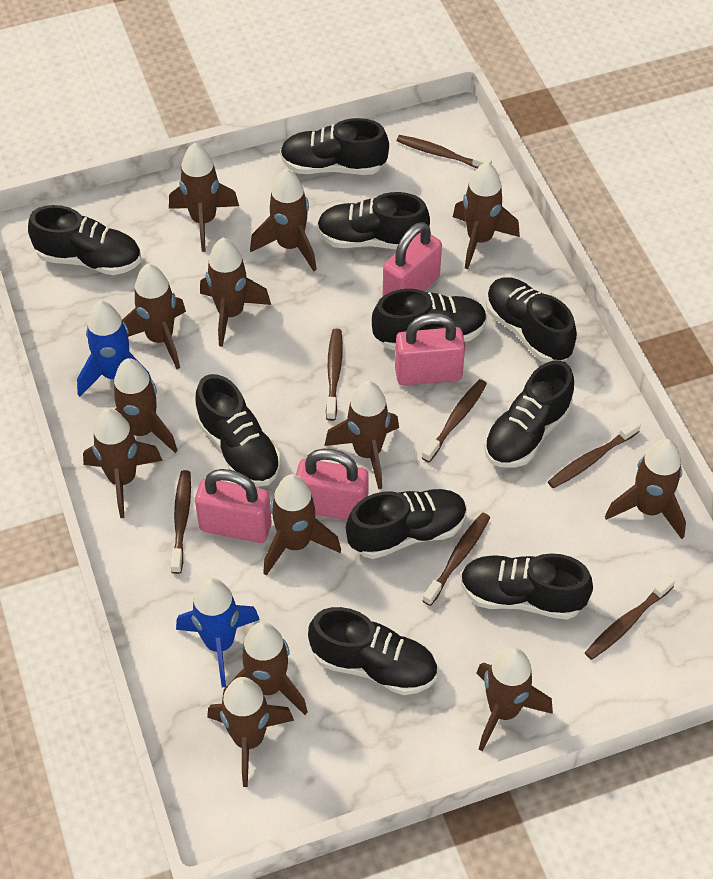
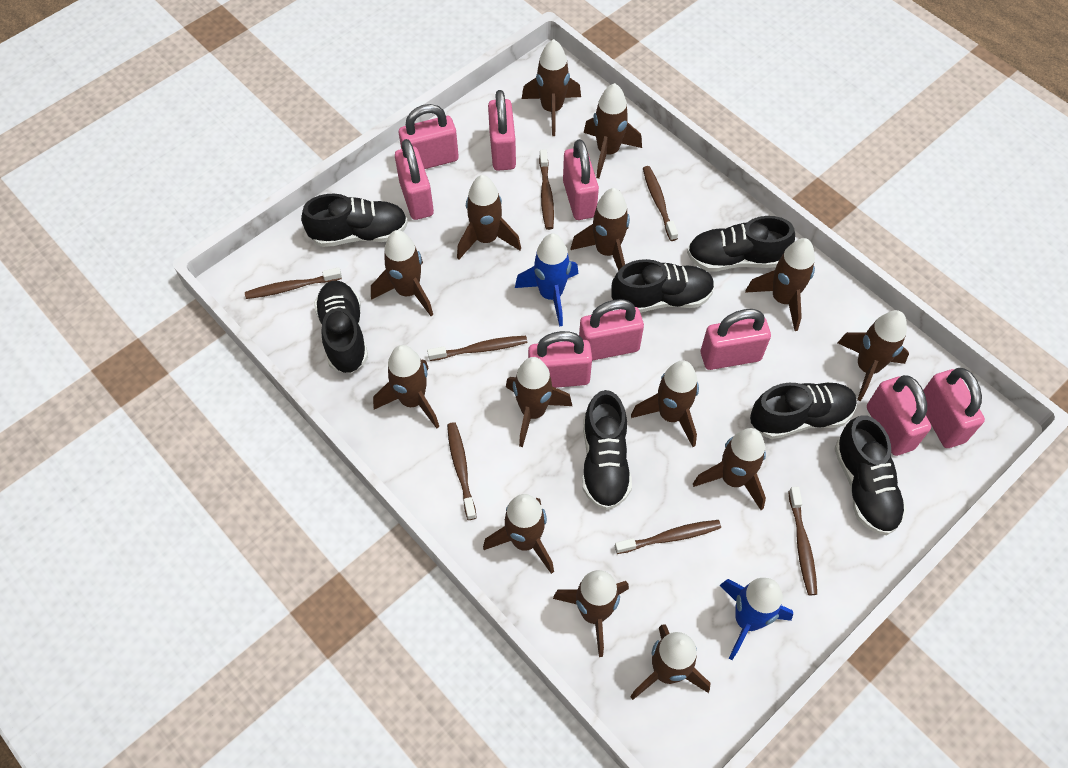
black shoe: 10 -> 7
brown rocket: 13 -> 14
pink padlock: 4 -> 9

